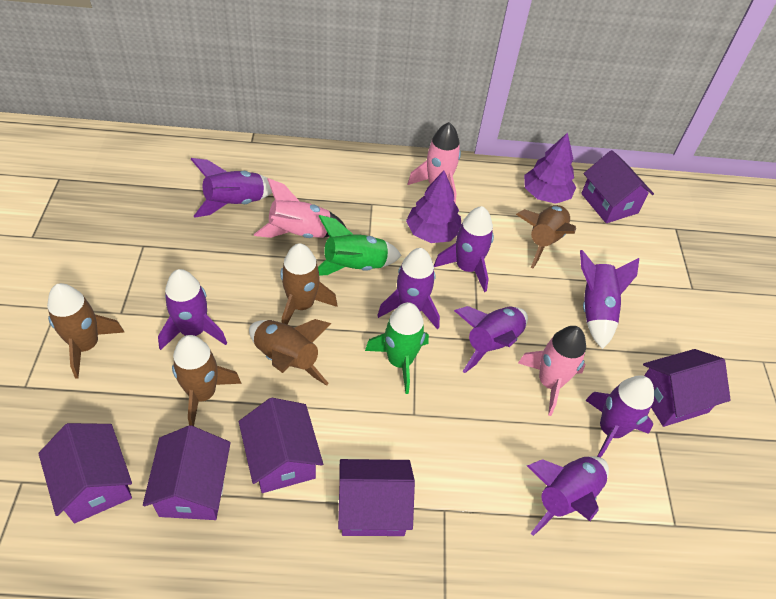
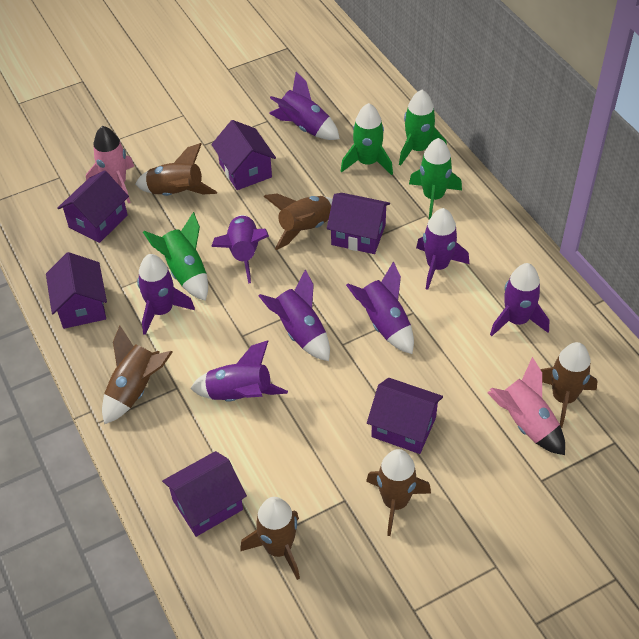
brown rocket: 5 -> 6
green rocket: 2 -> 4
pink rocket: 3 -> 2
purple tree: 2 -> 0

